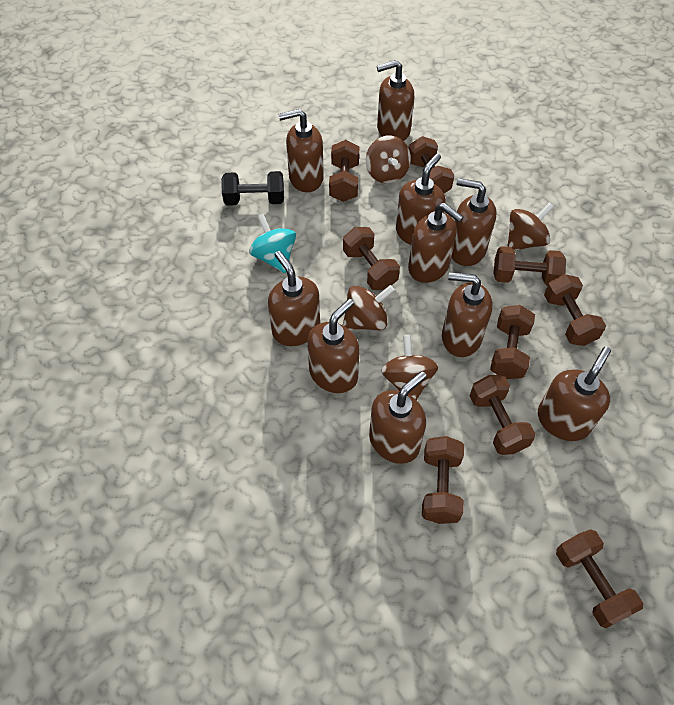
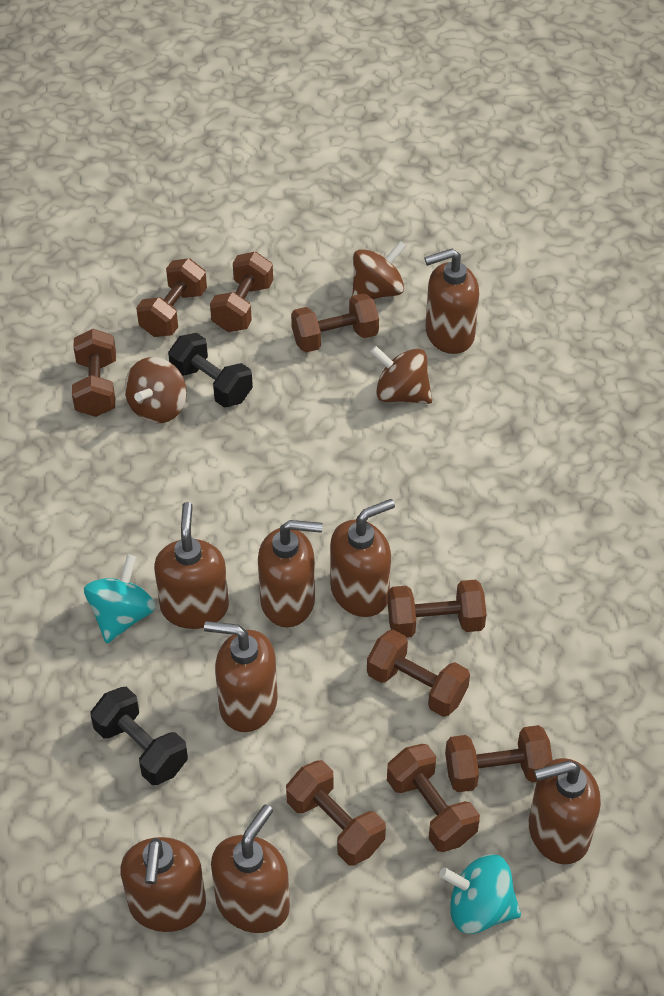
black dumbbell: 1 -> 2
brown soap dispenser: 10 -> 8
brown spinning top: 4 -> 3
turquoise spinning top: 1 -> 2

